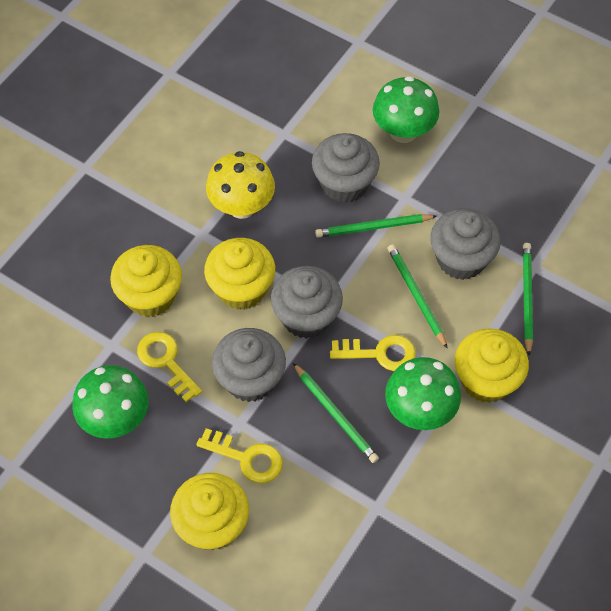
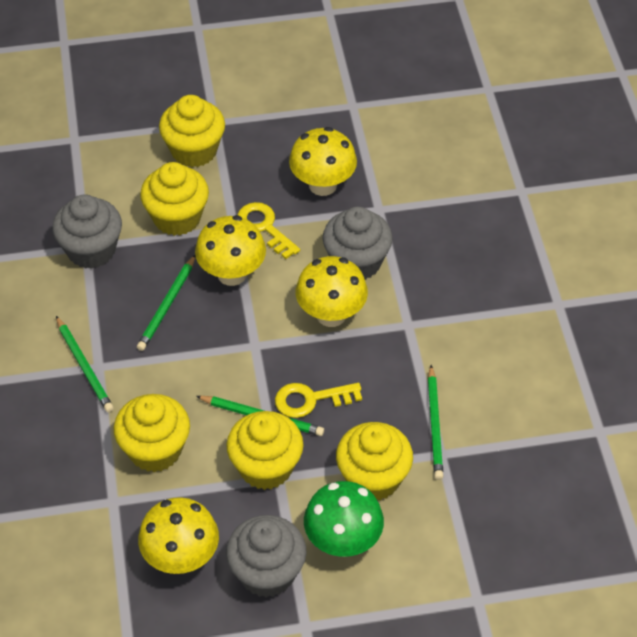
green mushroom: 3 -> 1
grey cupcake: 4 -> 3
yellow cupcake: 4 -> 5
yellow key: 3 -> 2
yellow mushroom: 1 -> 4

